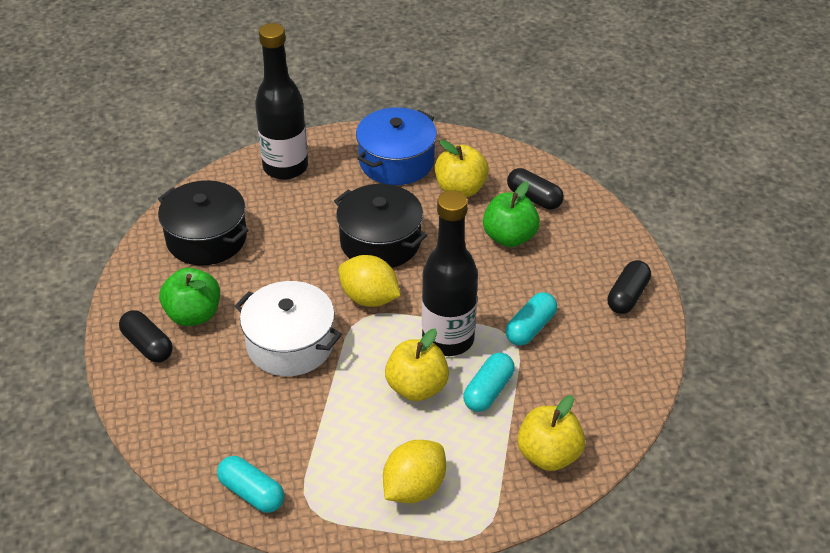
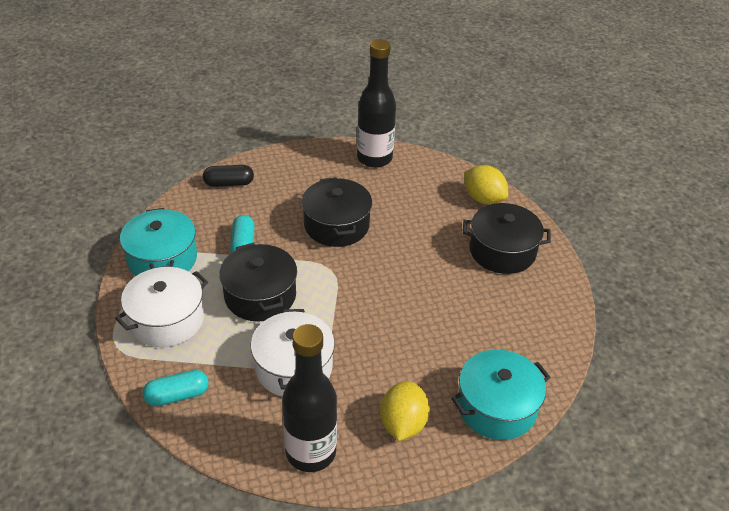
black capsule: 3 -> 1
black pot: 2 -> 3
blue pot: 1 -> 0
green apple: 2 -> 0
turquoise capsule: 3 -> 2
turquoise pot: 0 -> 2
white pot: 1 -> 2
yellow apple: 3 -> 0

